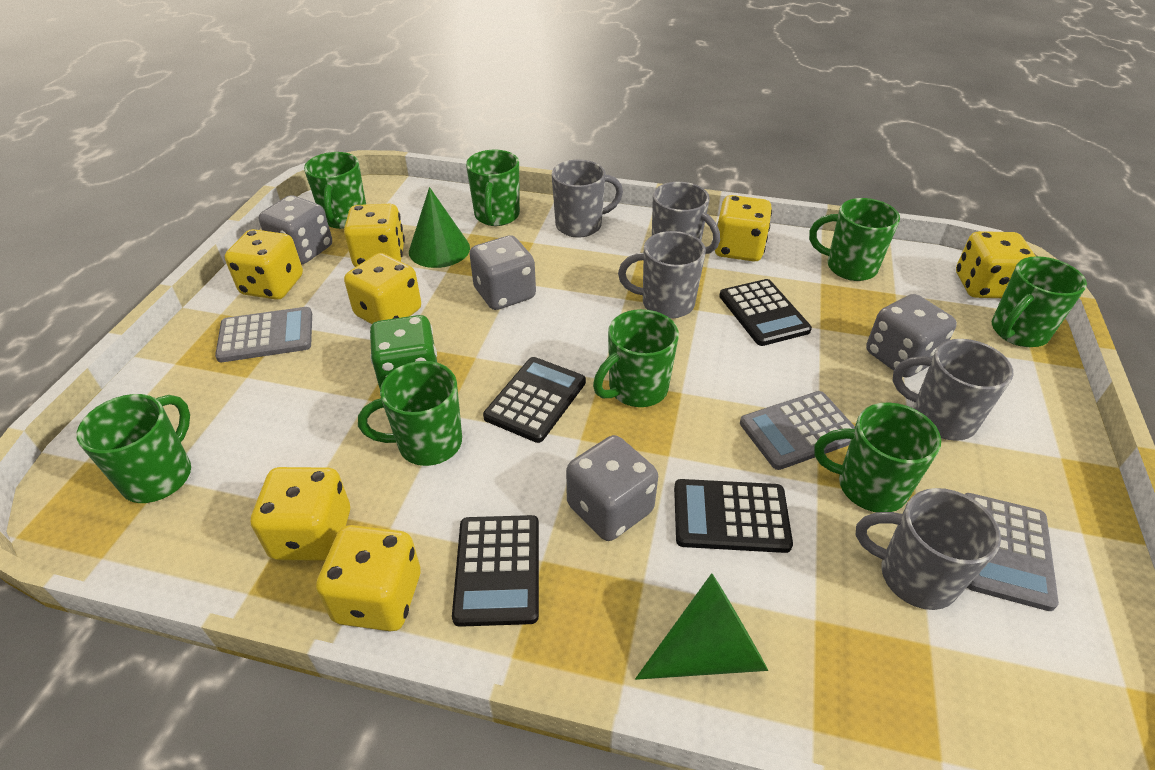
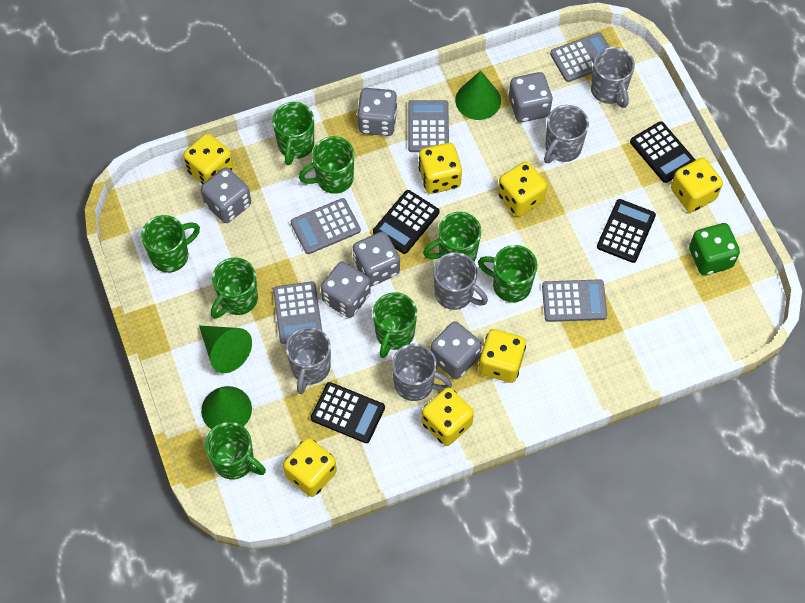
green cone: 2 -> 3
grey calculator: 3 -> 5
grey dice: 4 -> 6

